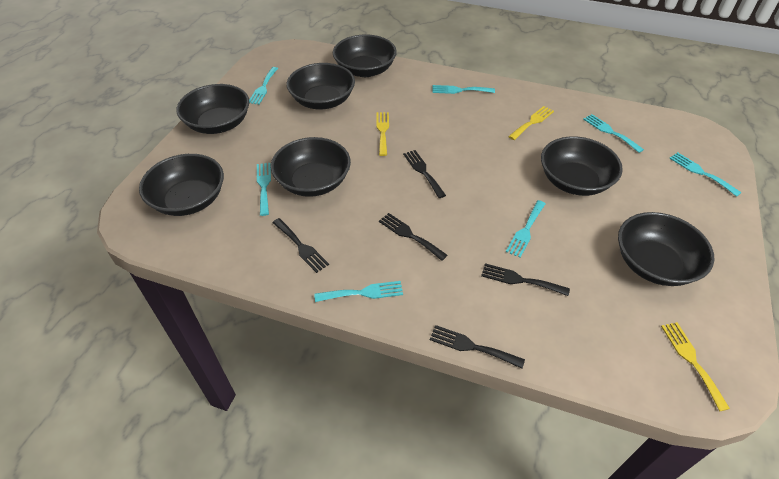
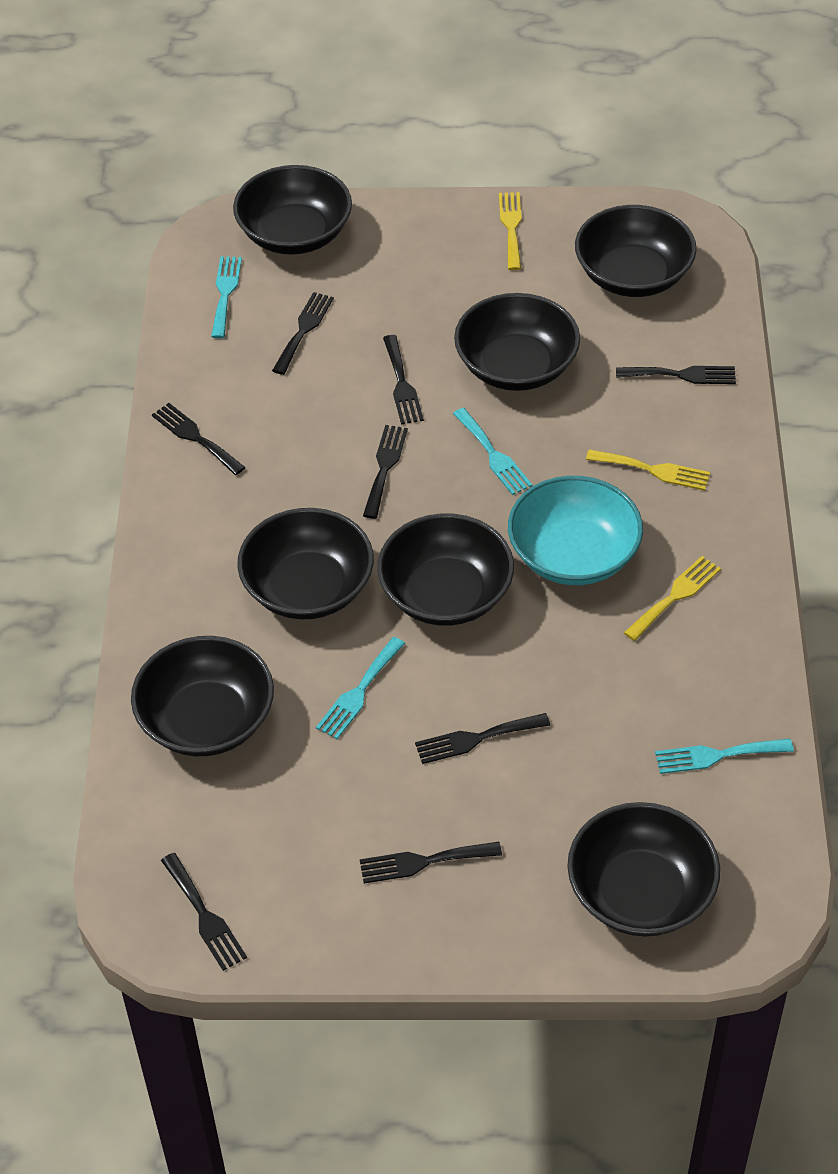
black fork: 5 -> 8
turquoise bowl: 0 -> 1
turquoise fork: 7 -> 4

